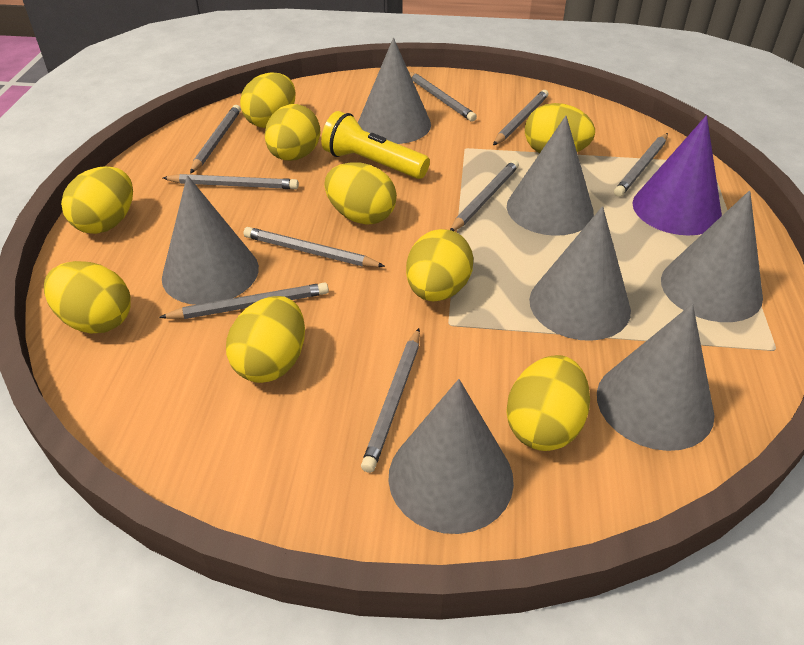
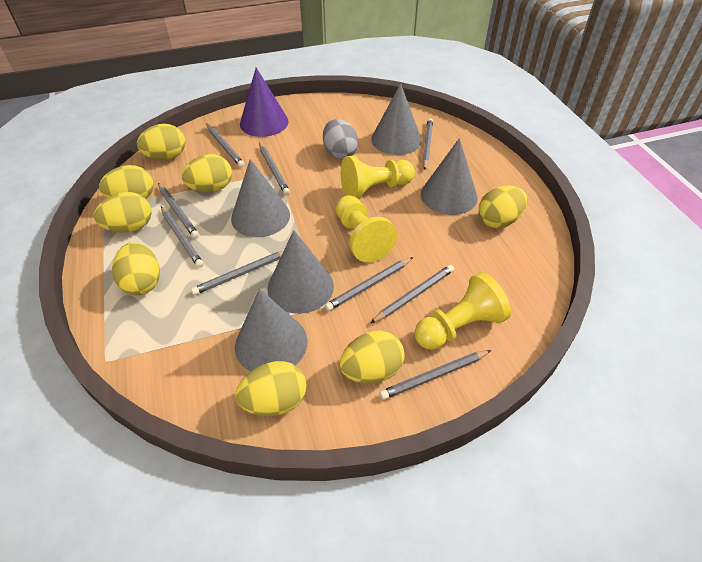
grey cone: 7 -> 5
grey egg: 0 -> 1
yellow egg: 9 -> 8
yellow flashlight: 1 -> 0
yellow pawn: 0 -> 3

